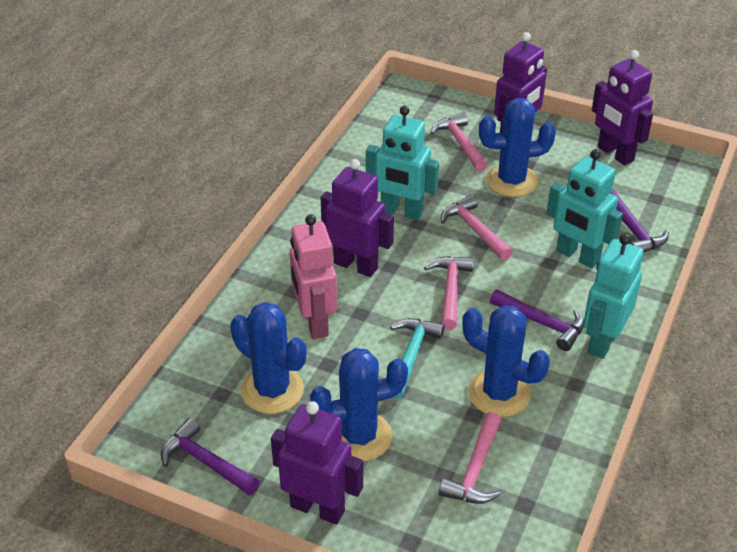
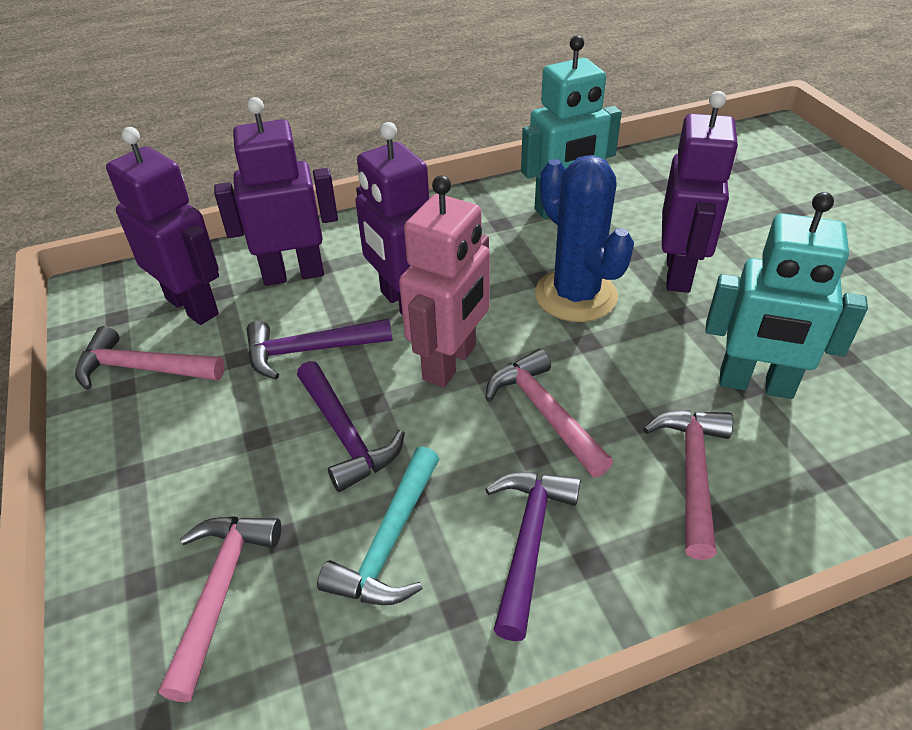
blue cactus: 4 -> 1
turquoise robot: 3 -> 2

